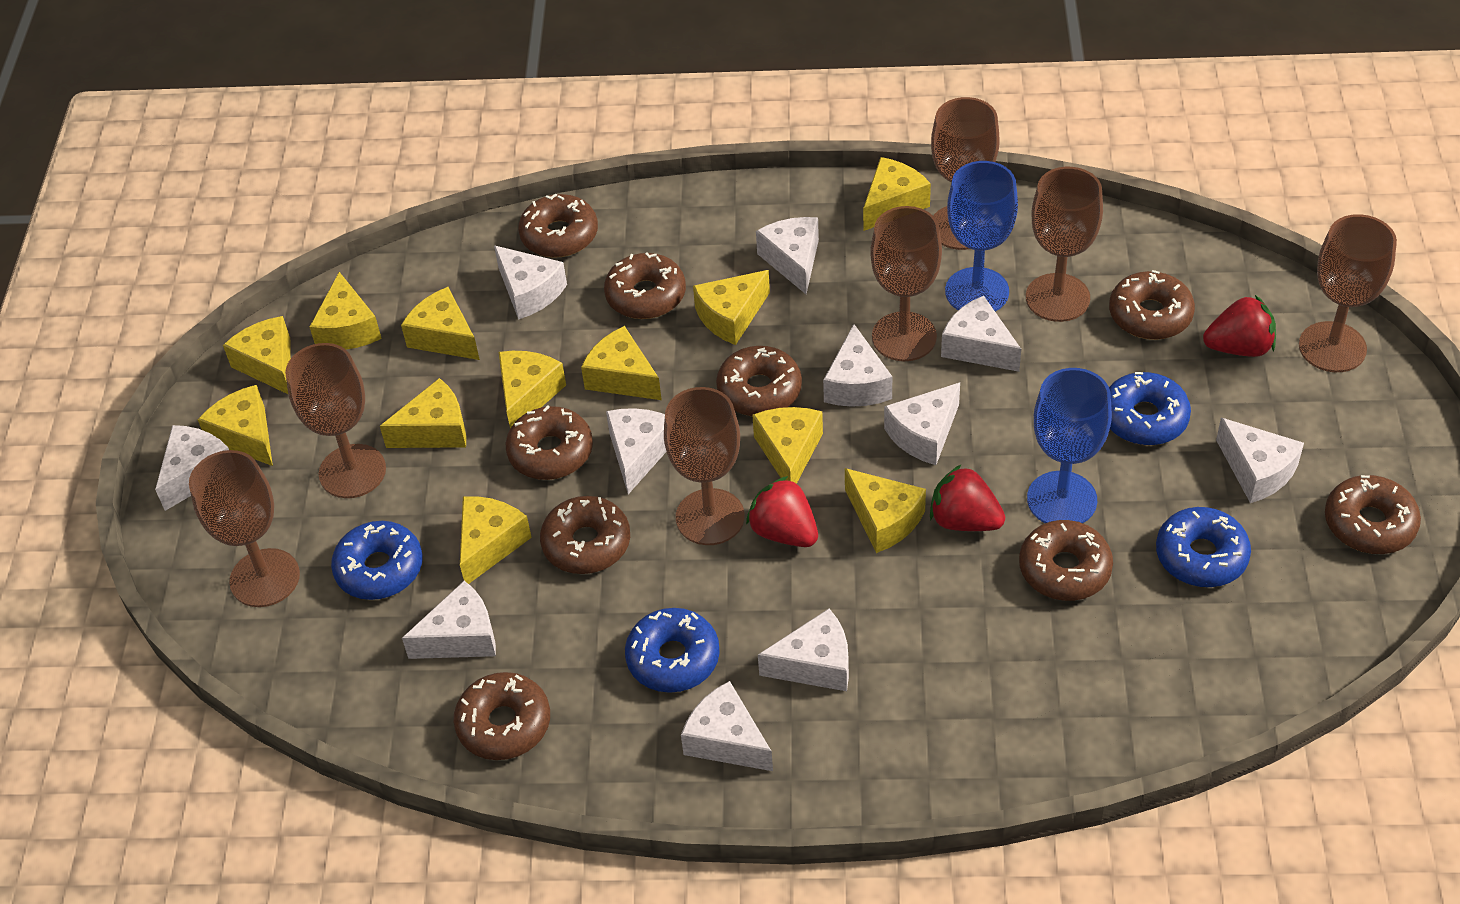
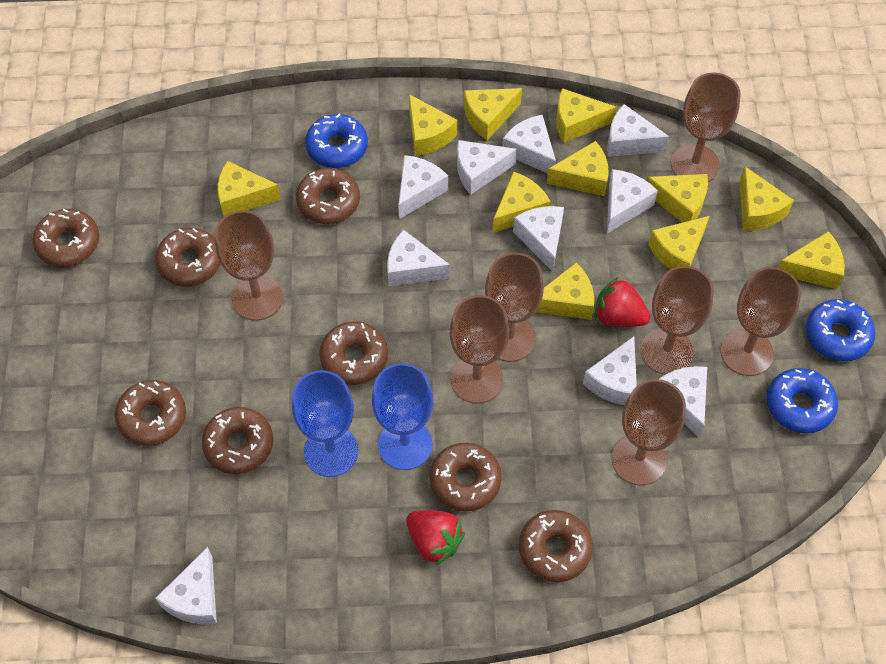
blue donut: 4 -> 3
brown donut: 9 -> 8
red strawberry: 3 -> 2
white cheese: 11 -> 10
yellow cheese: 12 -> 11

